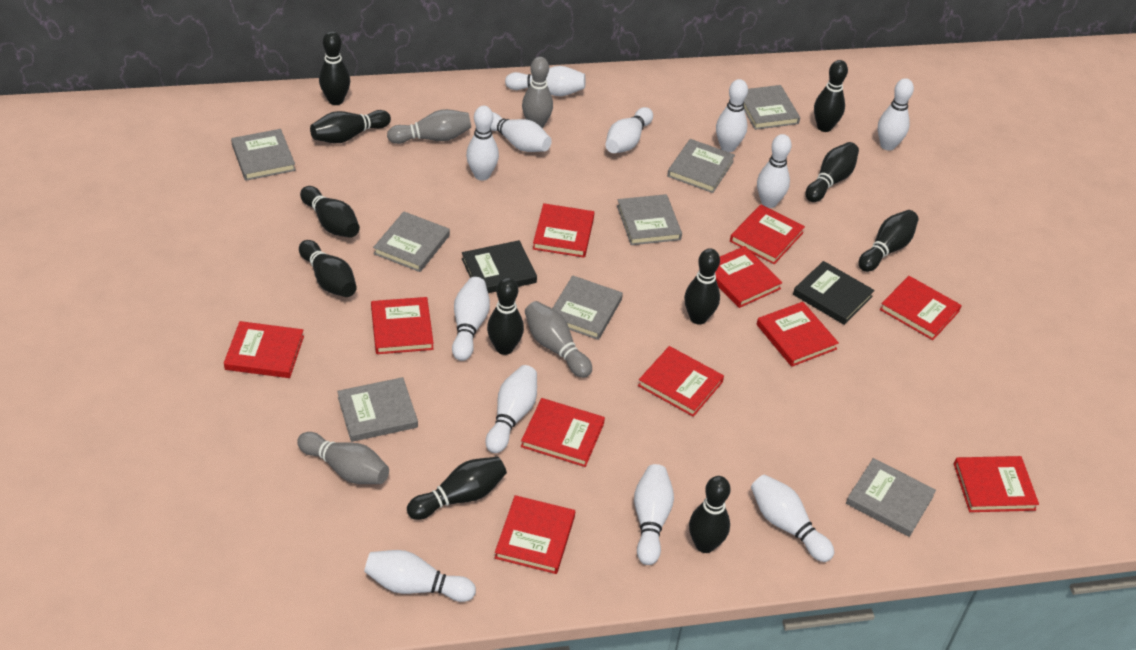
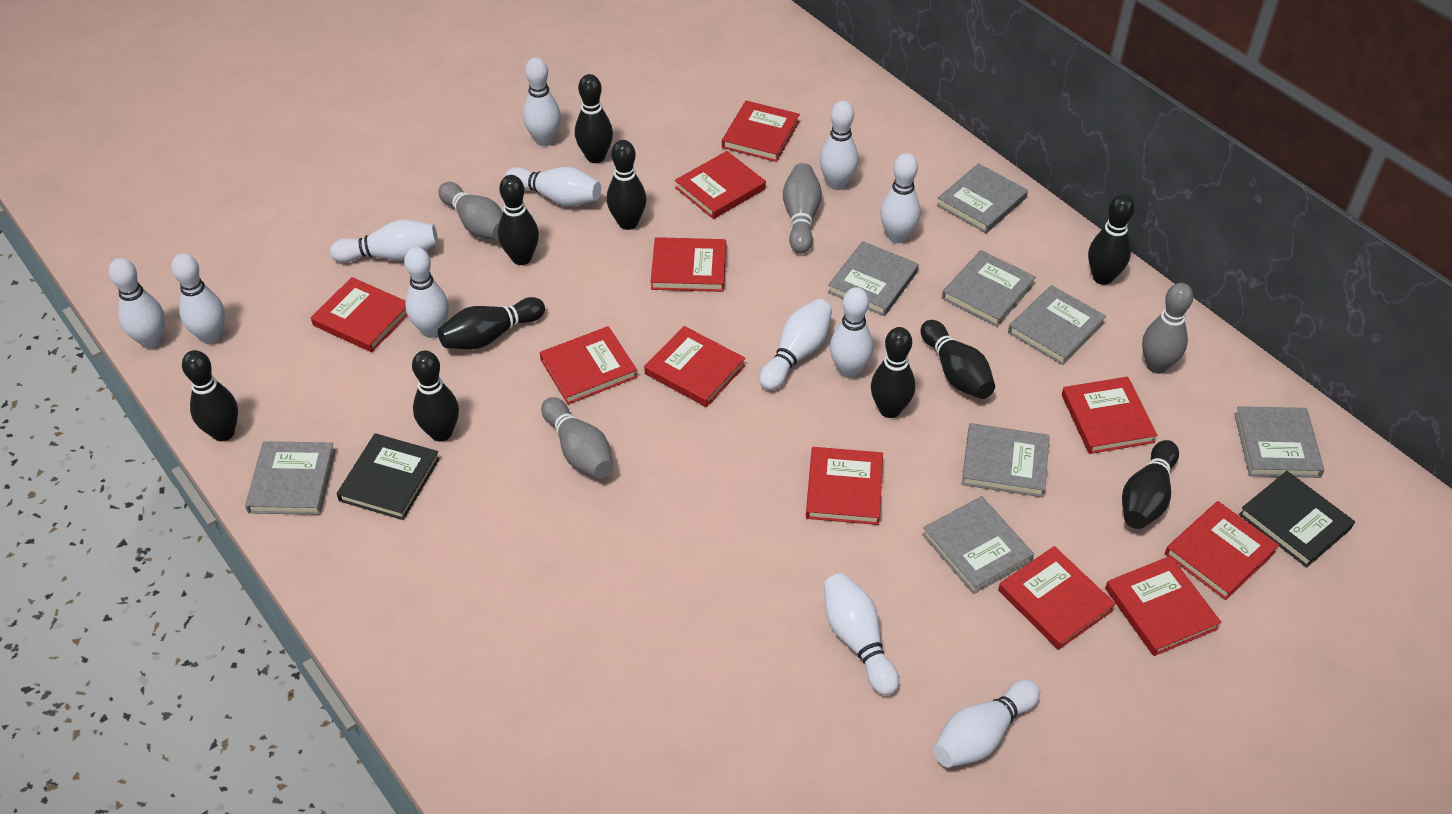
black bowling pin: 11 -> 10

